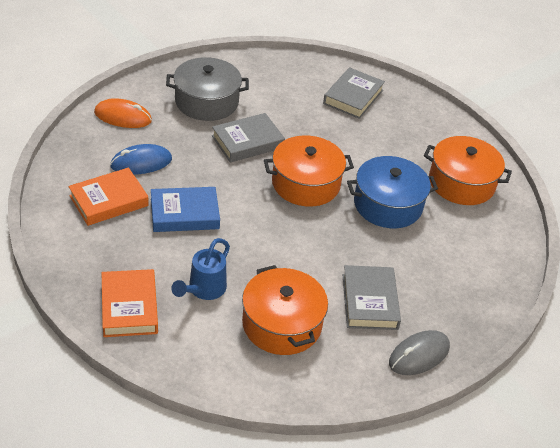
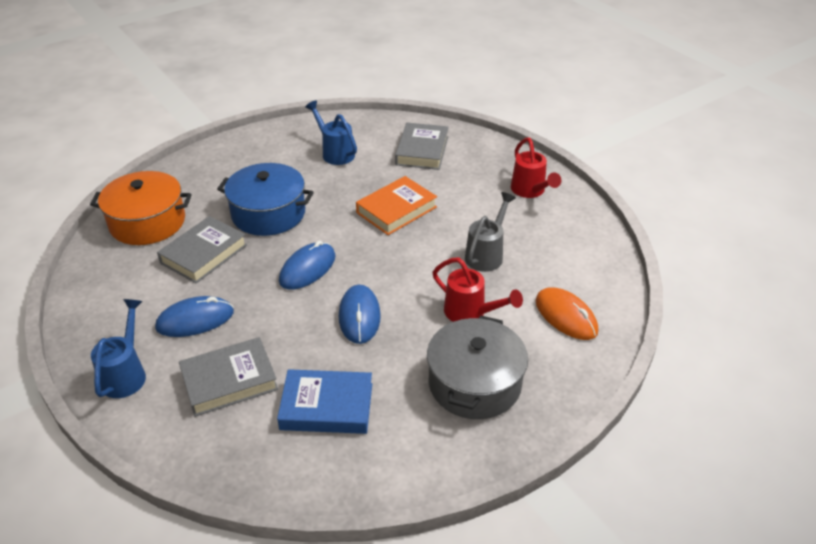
blue mouse: 1 -> 3
blue watering can: 1 -> 2
grey mouse: 1 -> 0
grey watering can: 0 -> 1
orange book: 2 -> 1
orange pot: 3 -> 1
red watering can: 0 -> 2

